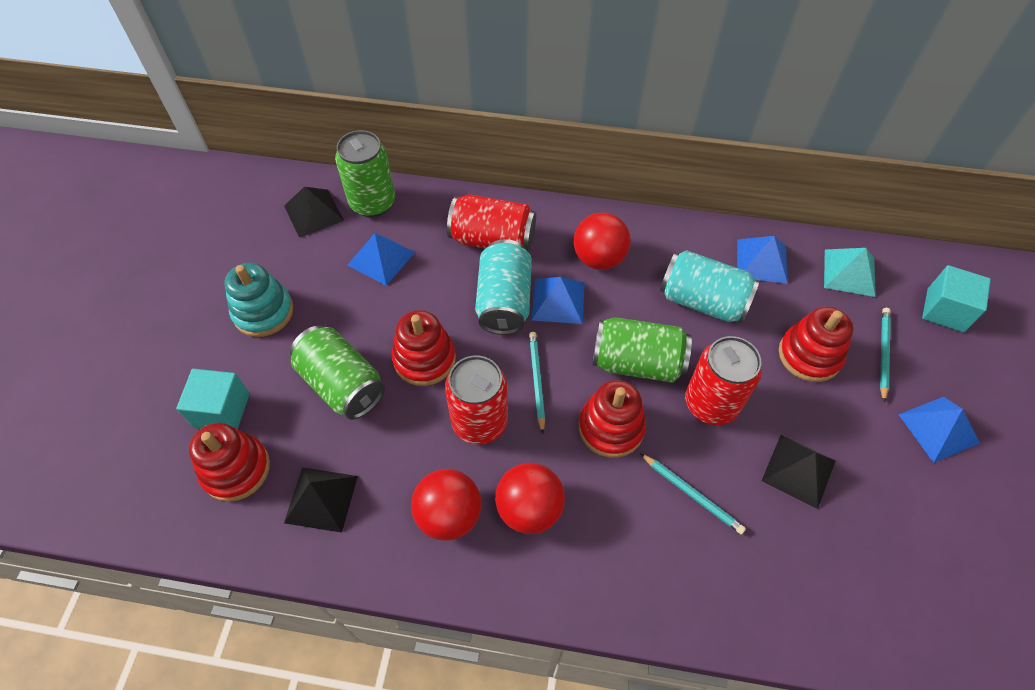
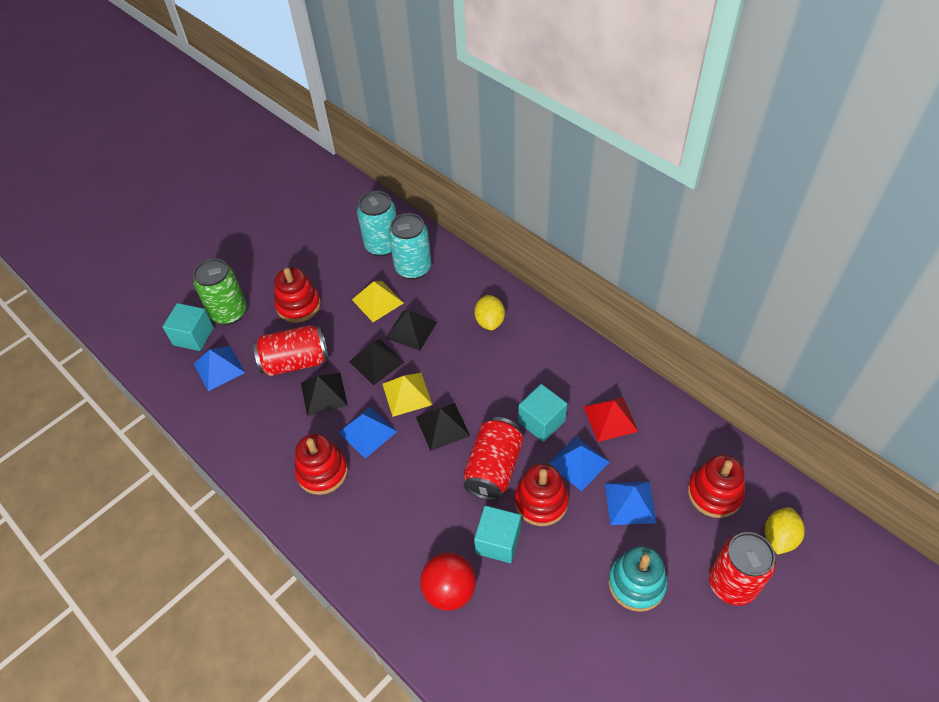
black pyramid: 3 -> 4
green can: 3 -> 1
red ball: 3 -> 1
red pyramid: 0 -> 1
turquoise cube: 2 -> 3
turquoise pencil: 3 -> 0
turquoise pyramid: 1 -> 0
yellow lemon: 0 -> 2
yellow pyramid: 0 -> 2

